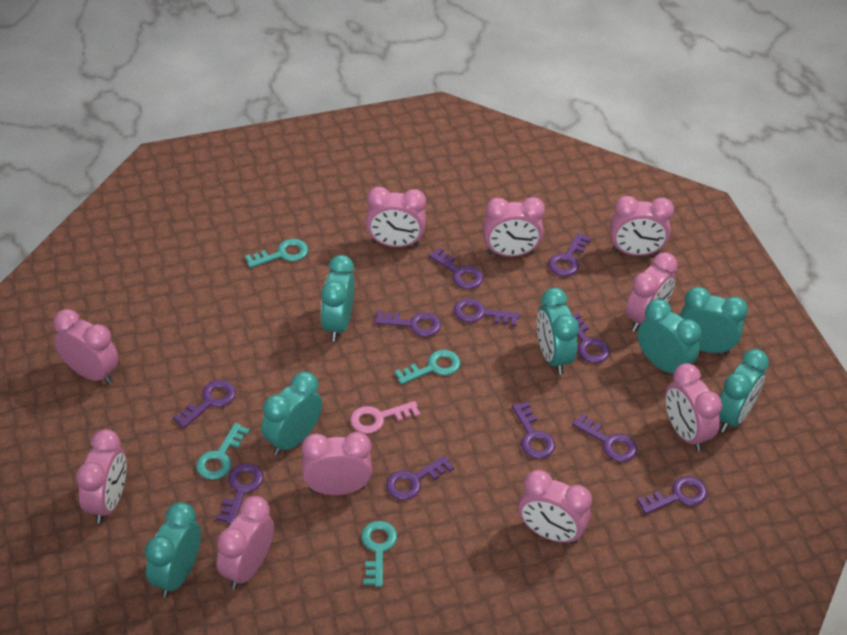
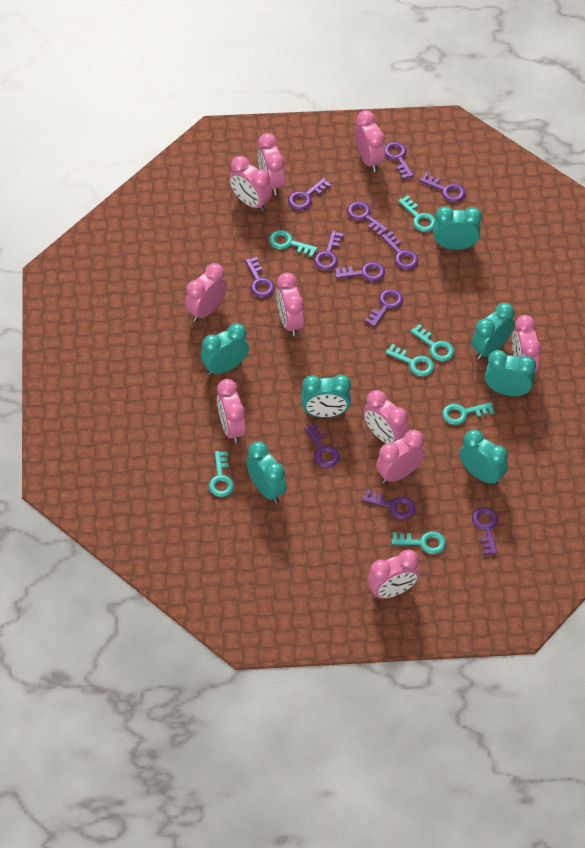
pink key: 1 -> 0
purple key: 11 -> 12
turquoise key: 4 -> 7

